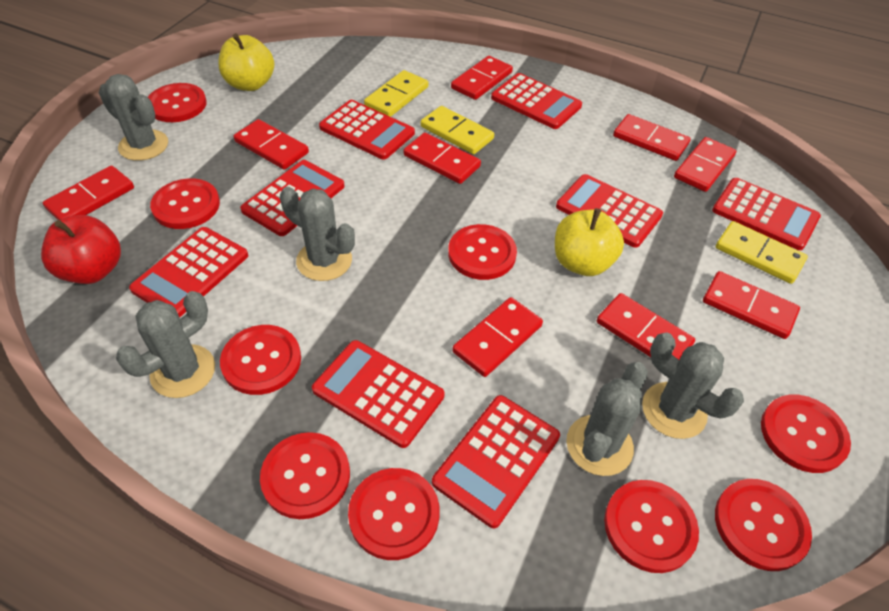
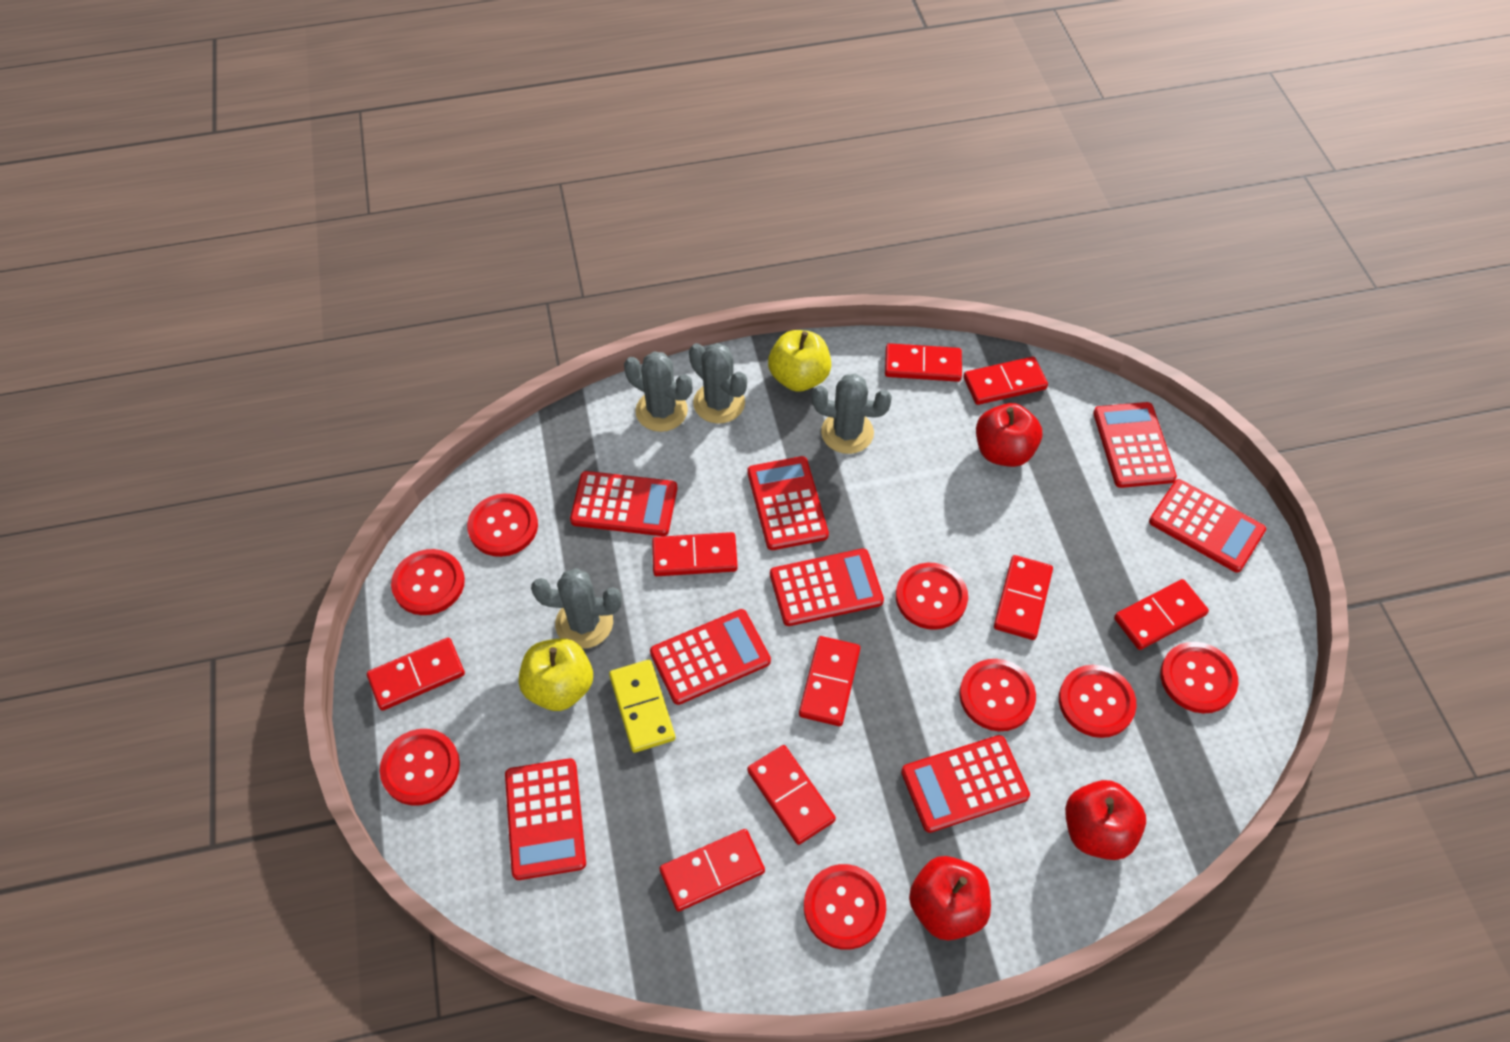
grey cactus: 5 -> 4
red apple: 1 -> 3
red button: 9 -> 8
yellow domino: 3 -> 1

